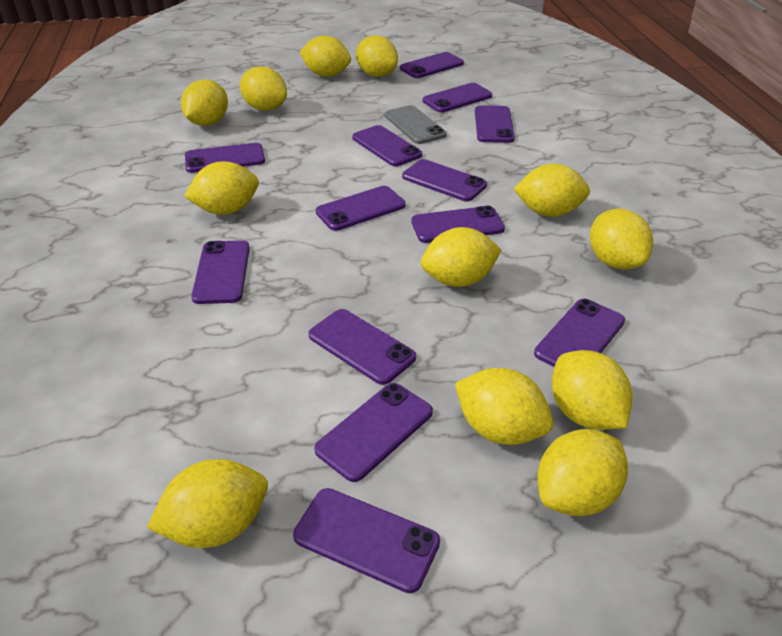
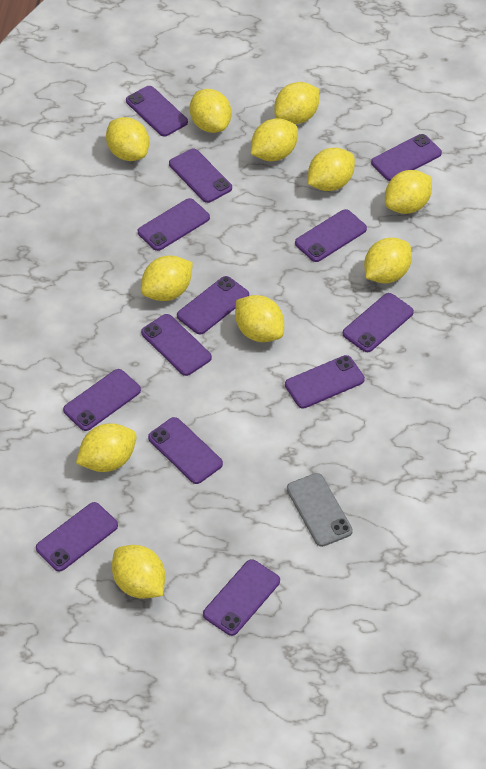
yellow lemon: 12 -> 11

